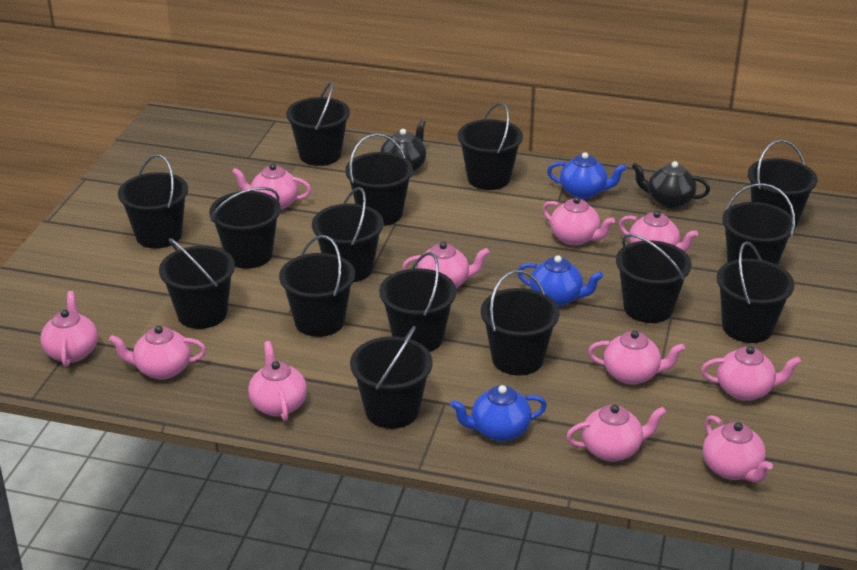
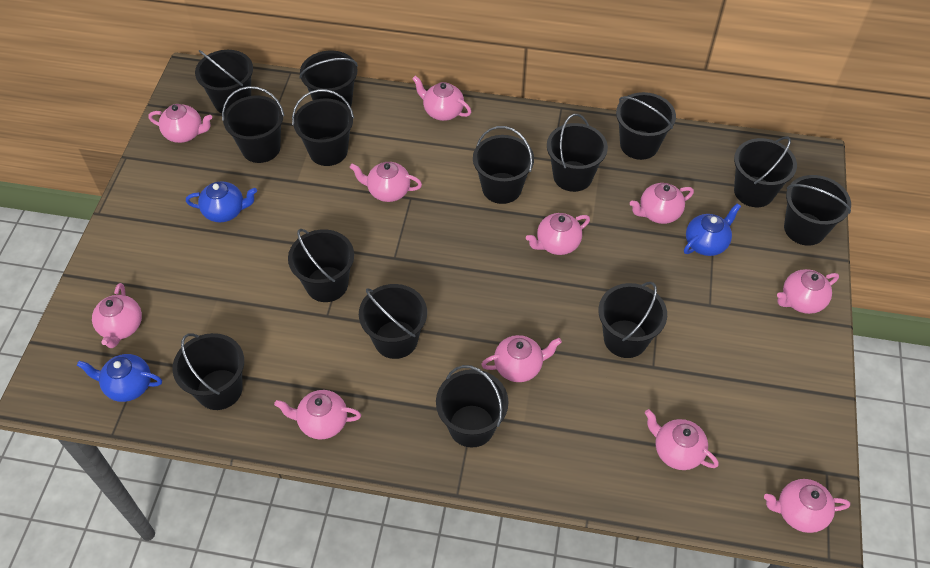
black bucket: 15 -> 14
black teapot: 2 -> 0

